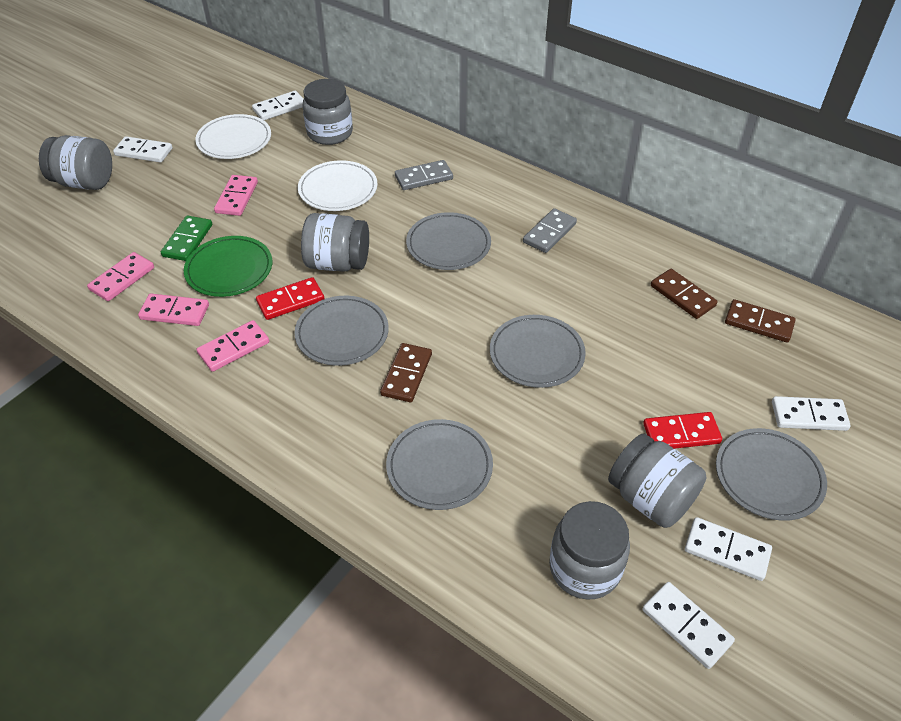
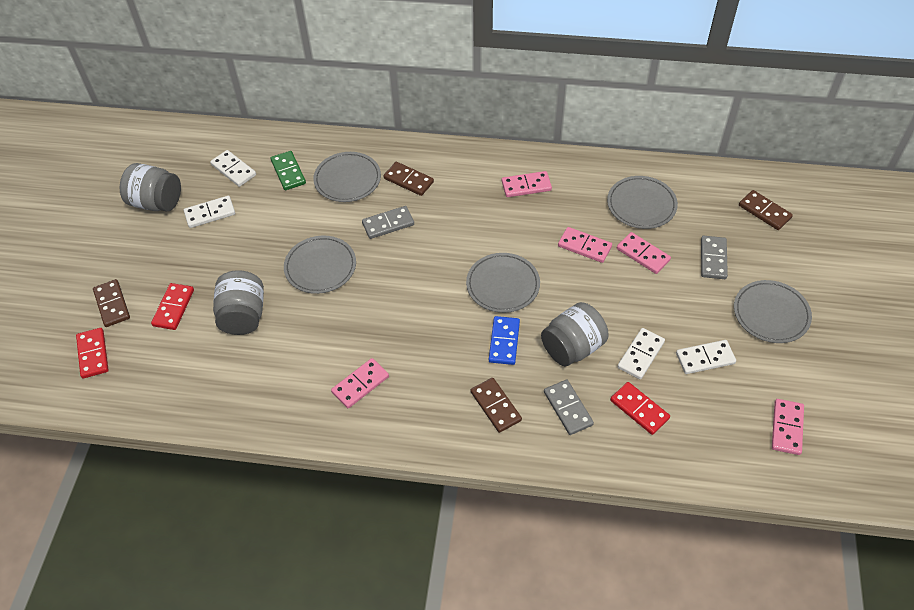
blue domino: 0 -> 1
brown domino: 3 -> 4
green plate: 1 -> 0
grey domino: 2 -> 3
grey jar: 5 -> 3
pink domino: 4 -> 5
red domino: 2 -> 3
white domino: 5 -> 4
white plate: 2 -> 0

